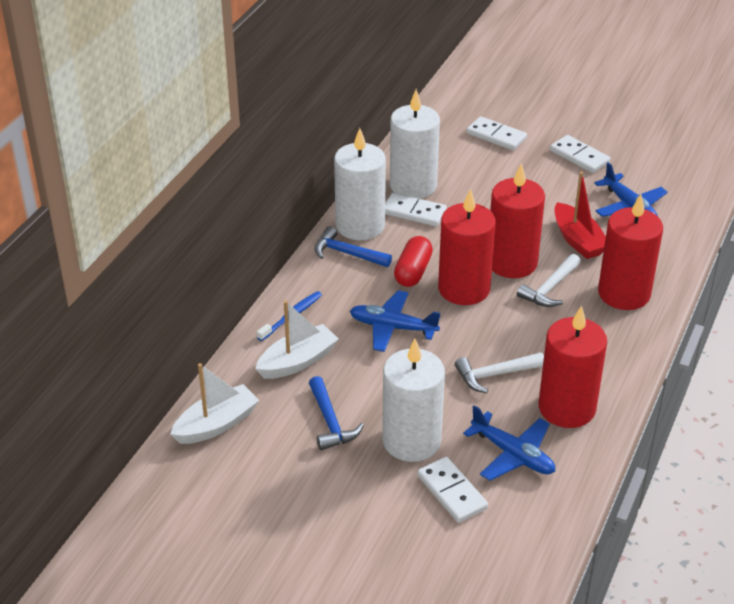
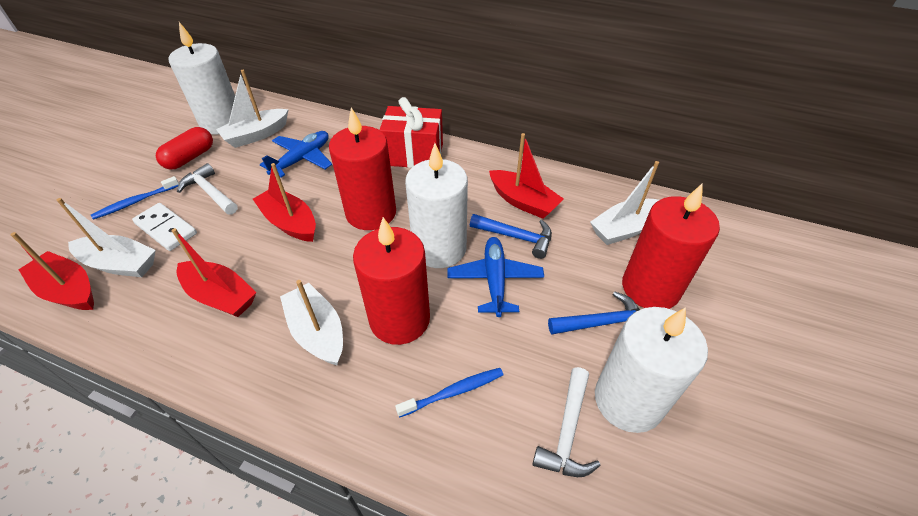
blue plane: 3 -> 2
blue toothbrush: 1 -> 2
red boat: 1 -> 4
red candle: 4 -> 3
red gift: 0 -> 1
white boat: 2 -> 4
white domino: 4 -> 1

